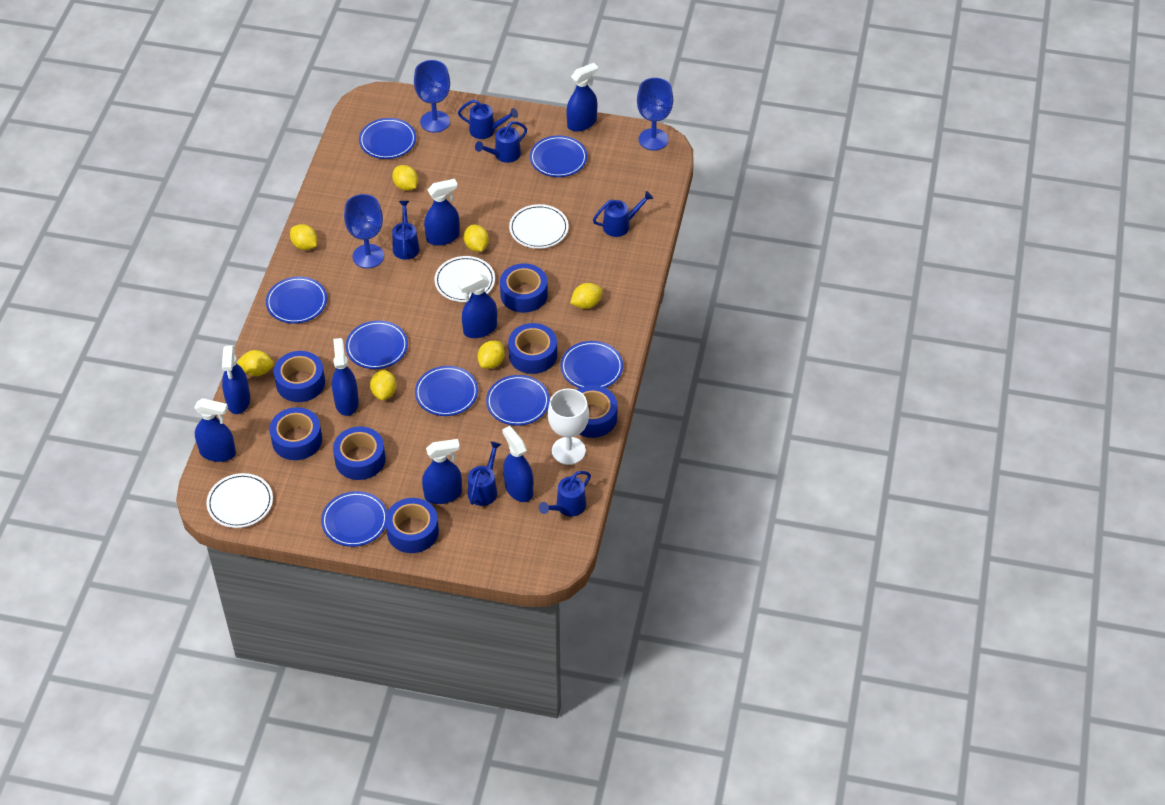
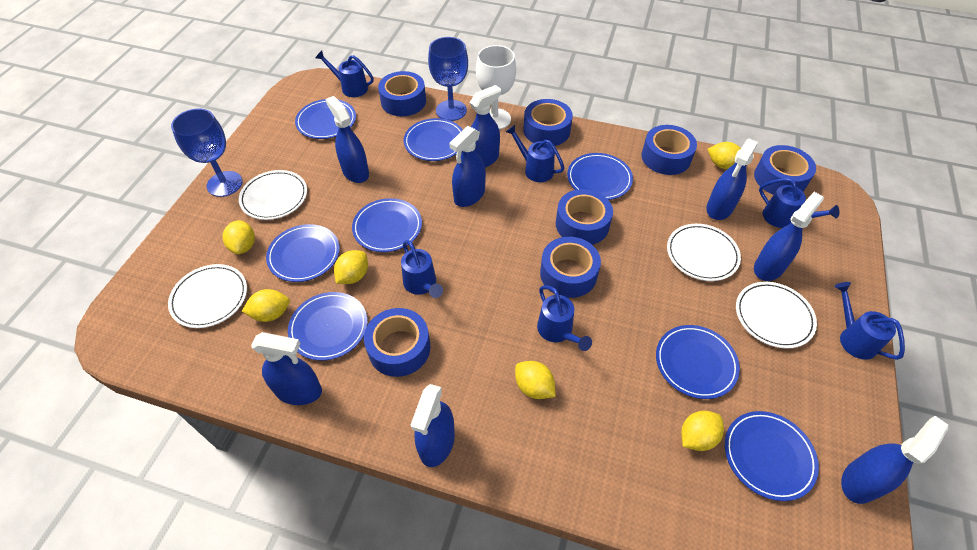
blue goblet: 3 -> 2
white plate: 3 -> 4
yellow lemon: 7 -> 6

